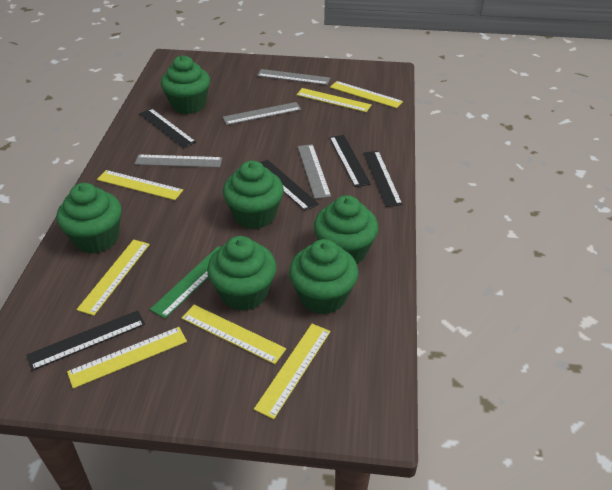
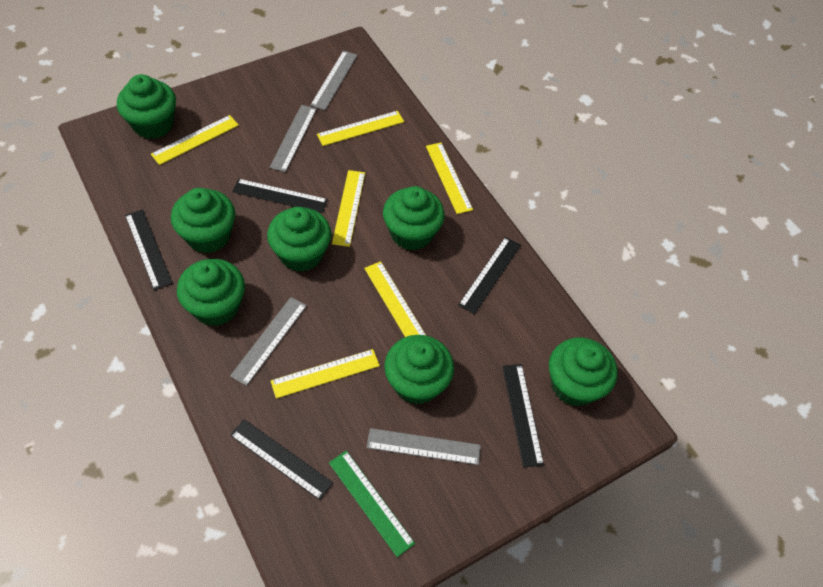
green cupcake: 6 -> 7
yellow ruler: 7 -> 6

